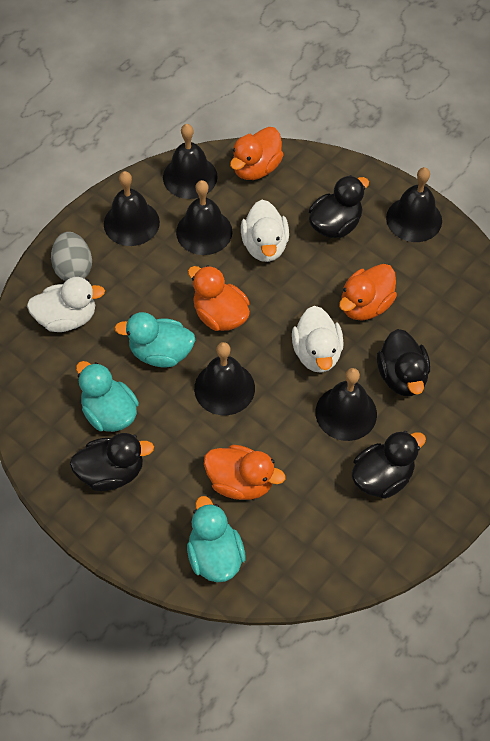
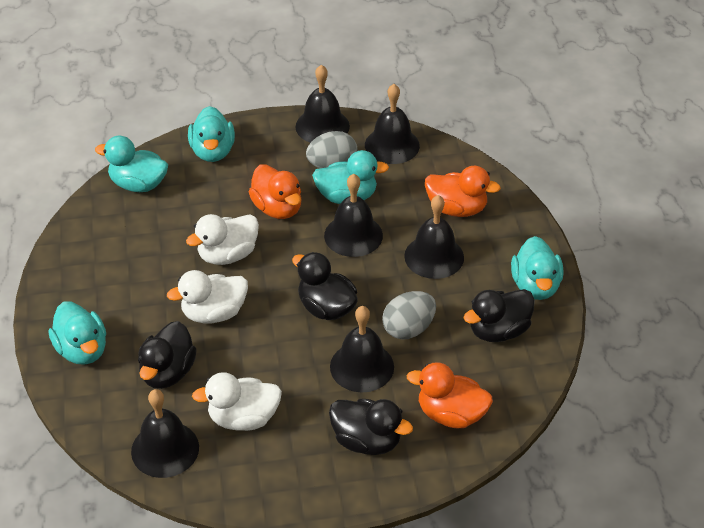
grey egg: 1 -> 2
orange duck: 4 -> 3
turquoise duck: 3 -> 5

